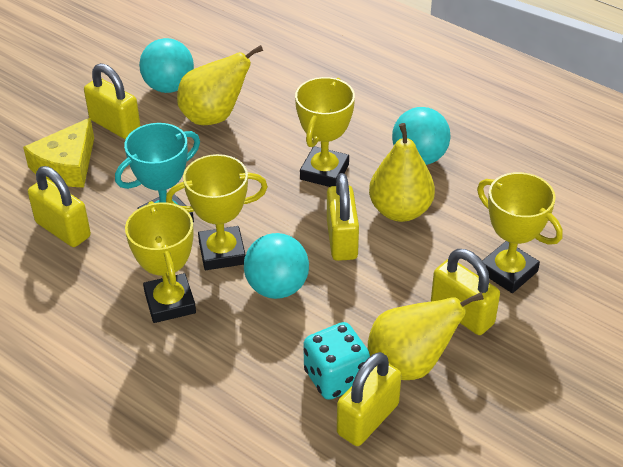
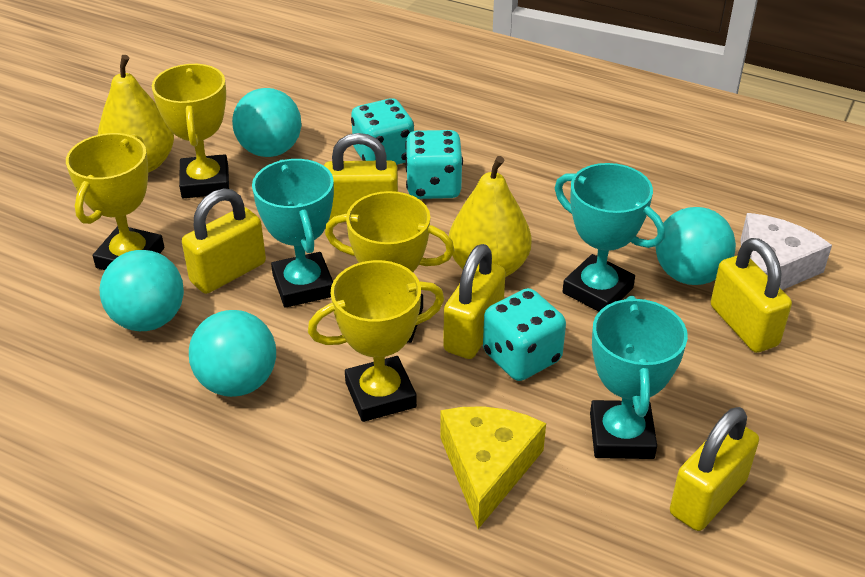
turquoise ball: 3 -> 4
turquoise dice: 1 -> 3
turquoise trophy: 1 -> 3
white cheese: 0 -> 1
yellow pear: 3 -> 2

